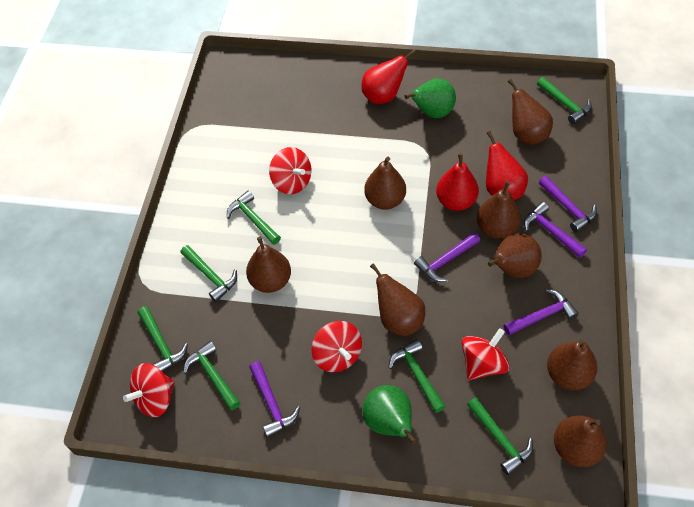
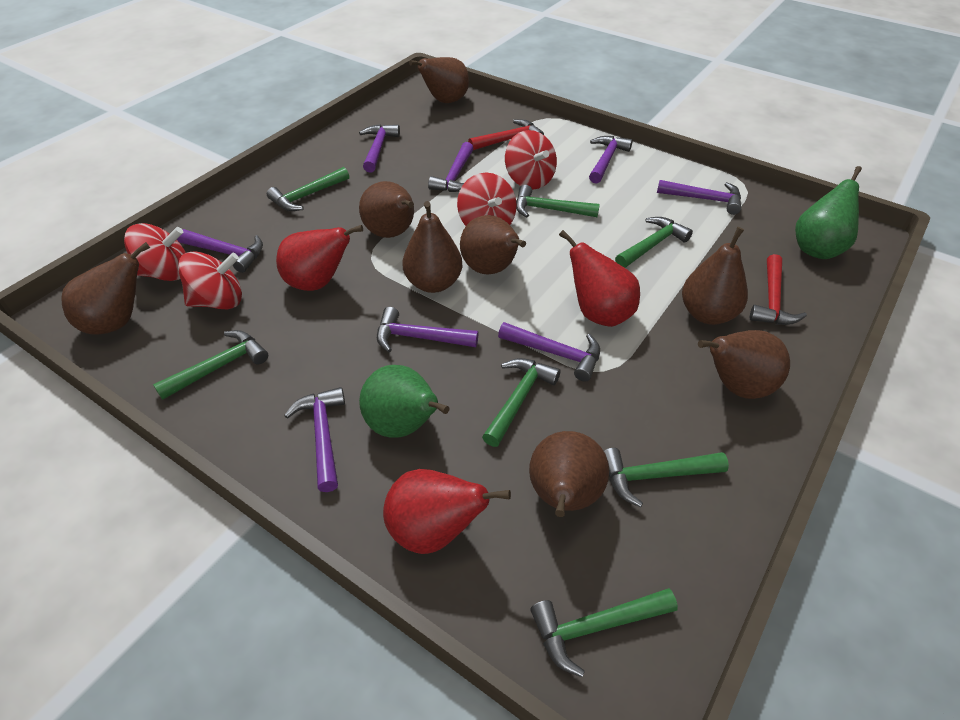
purple hammer: 5 -> 8
red hammer: 0 -> 2

